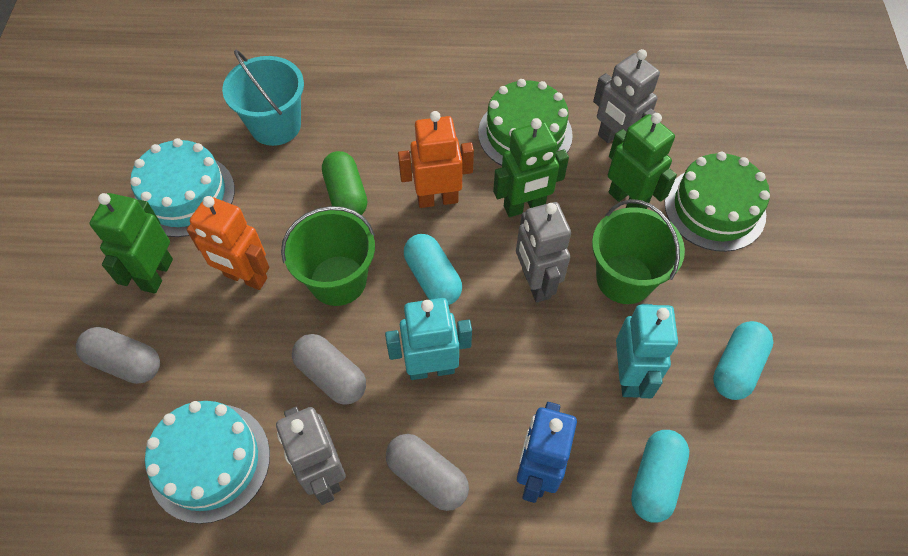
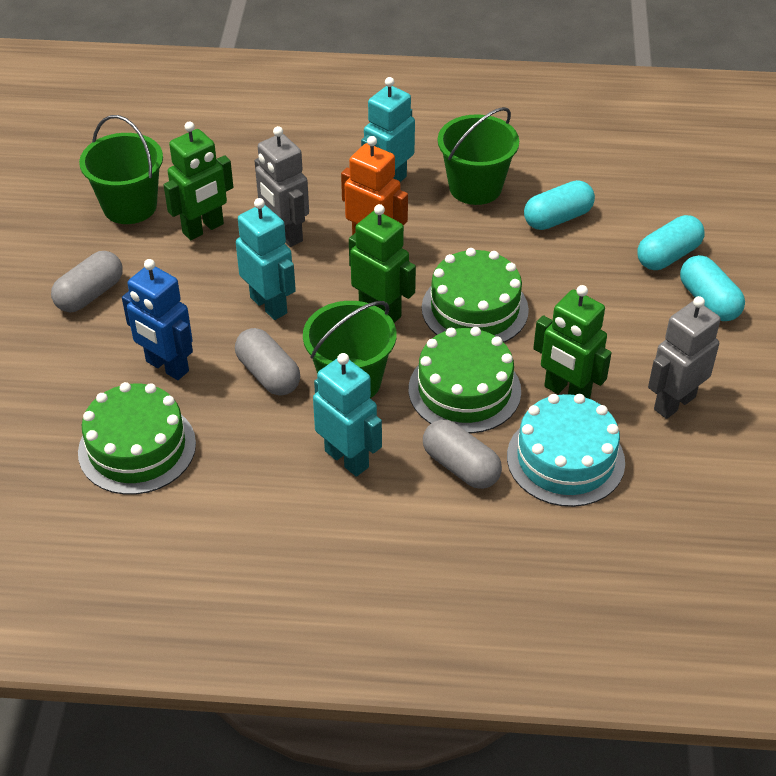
green bucket: 2 -> 3
green cake: 2 -> 3
green capsule: 1 -> 0
grey robot: 3 -> 2
orange robot: 2 -> 1
turquoise bucket: 1 -> 0
turquoise cake: 2 -> 1
turquoise robot: 2 -> 3

